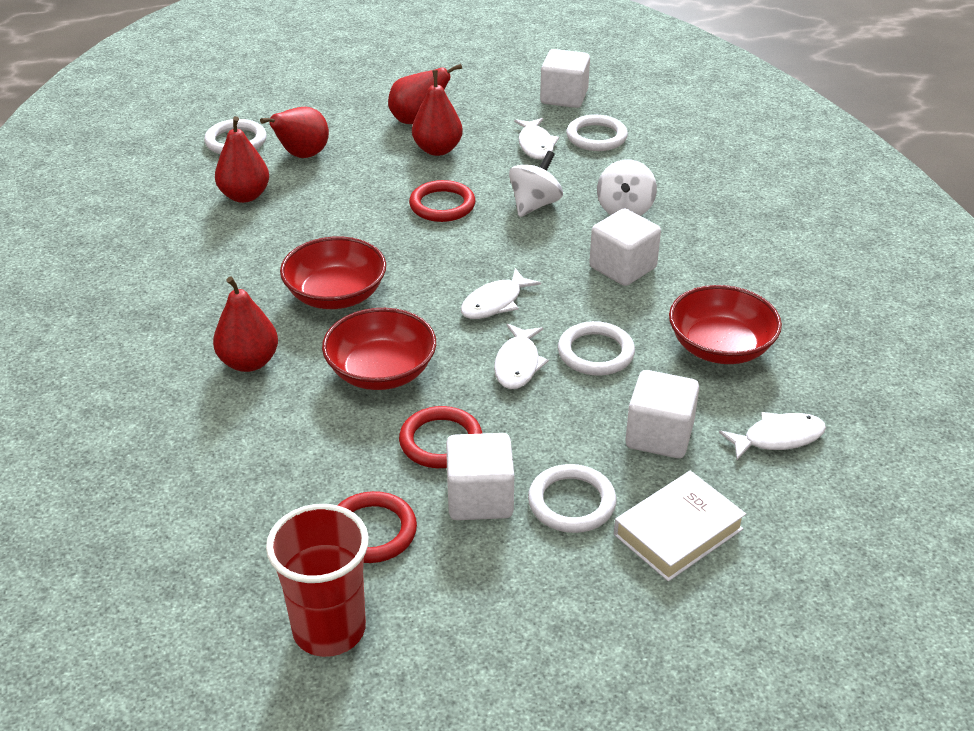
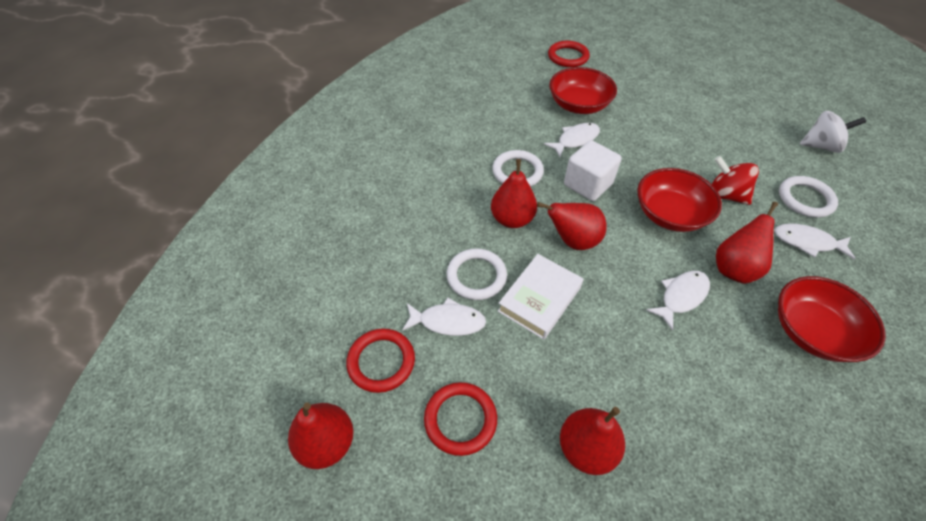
red cup: 1 -> 0
red spinning top: 0 -> 1
white cube: 4 -> 1
white ring: 4 -> 3
white spinning top: 2 -> 1

